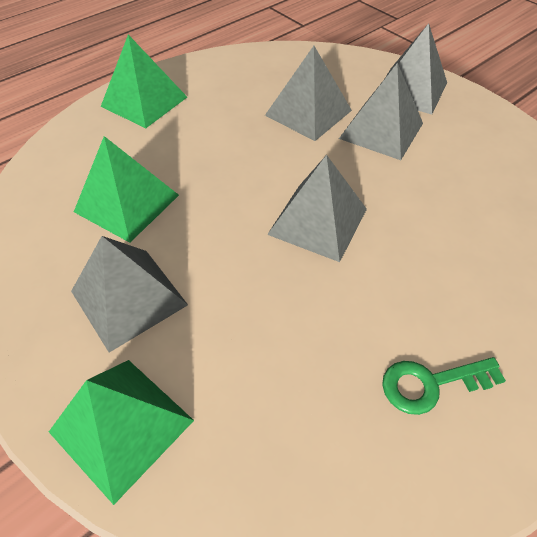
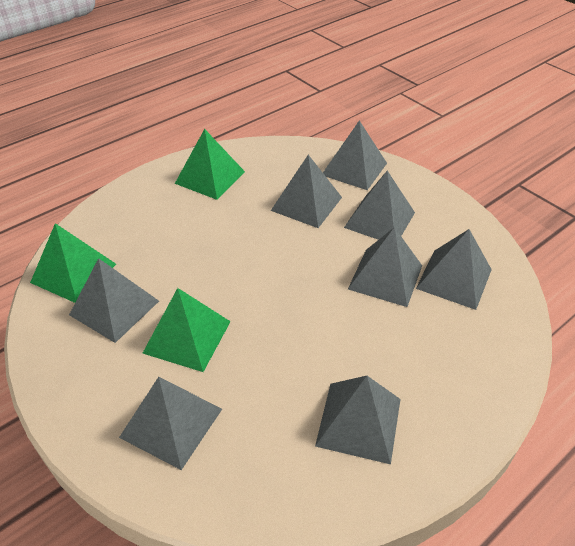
green key: 1 -> 0
grey pyramid: 5 -> 8

